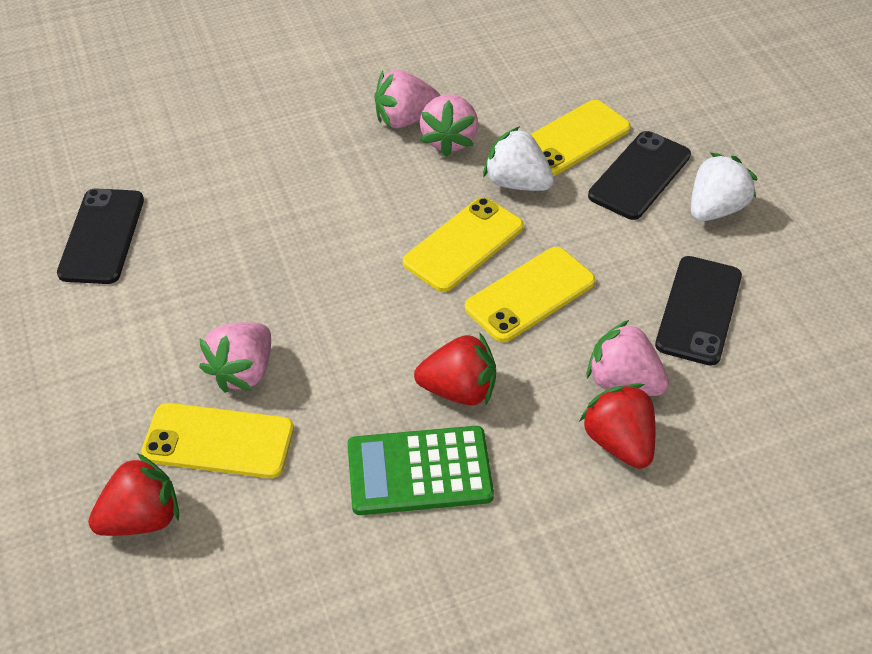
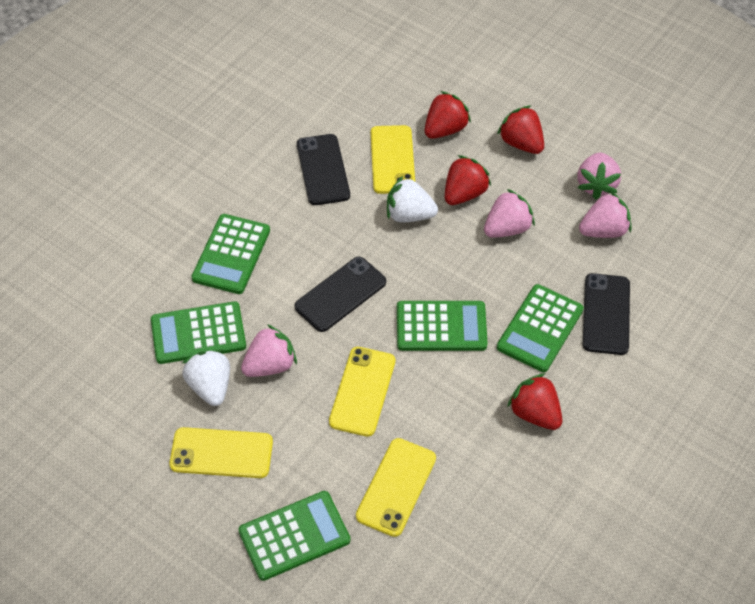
green calculator: 1 -> 5
red strawberry: 3 -> 4

